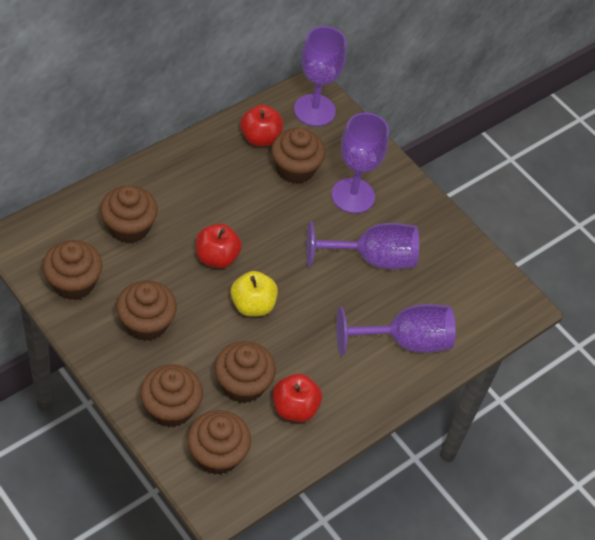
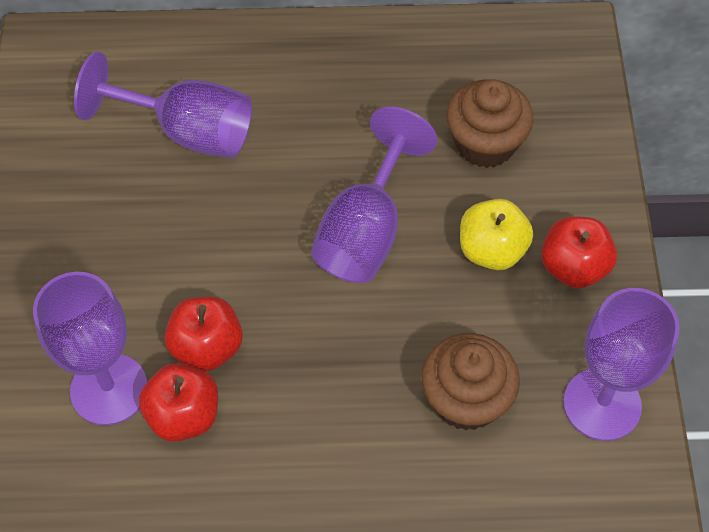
brown cupcake: 7 -> 2

